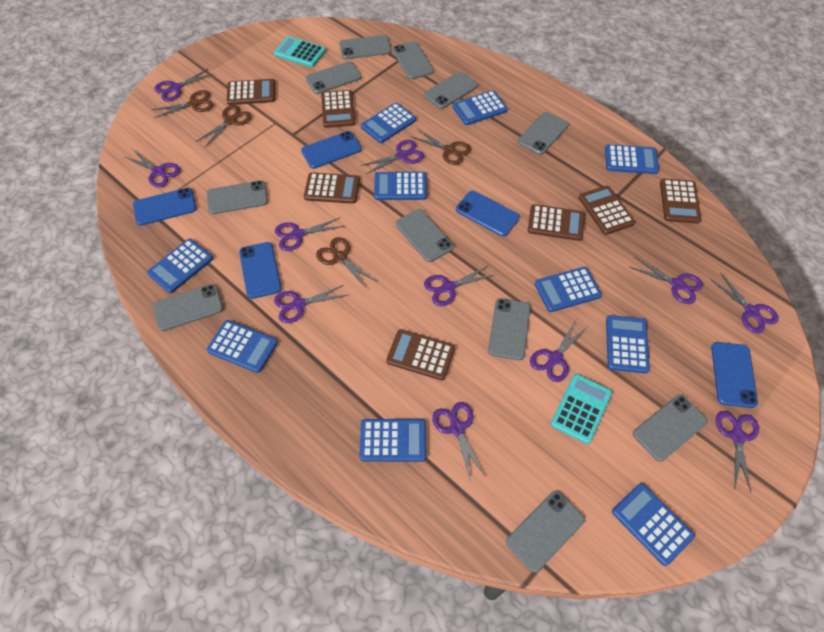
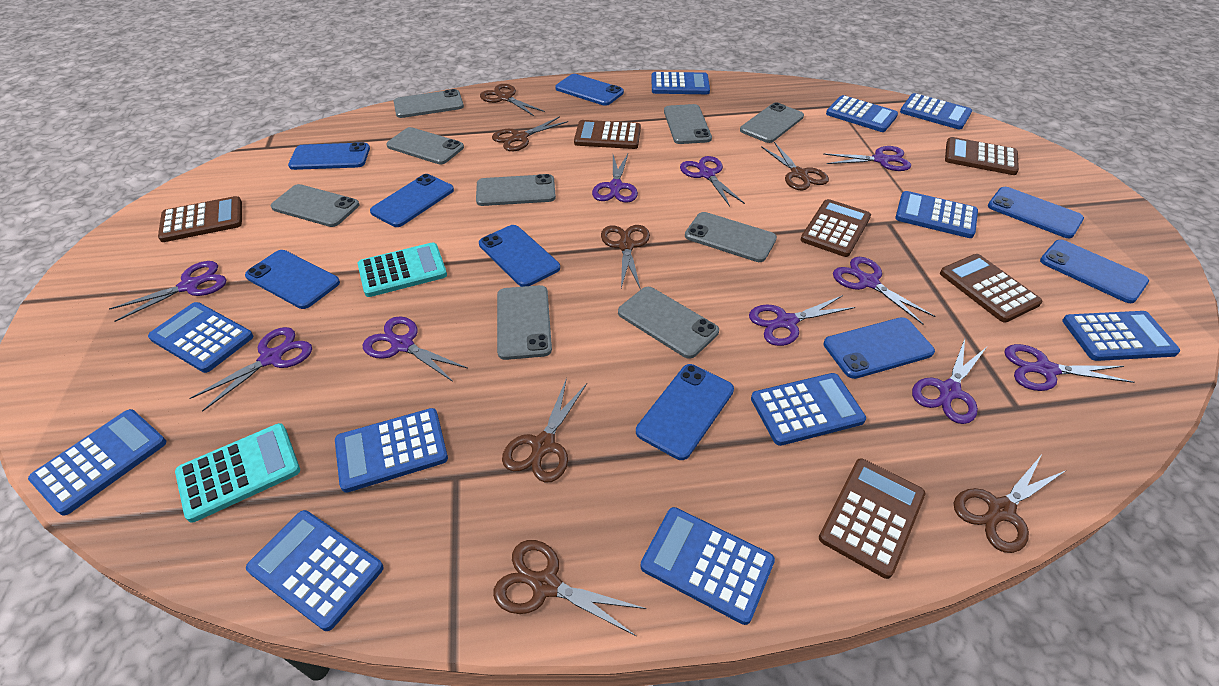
blue calculator: 10 -> 11
blue phone: 5 -> 9
brown calculator: 7 -> 6
brown scissors: 4 -> 7
grey phone: 11 -> 9
purple scissors: 11 -> 10

